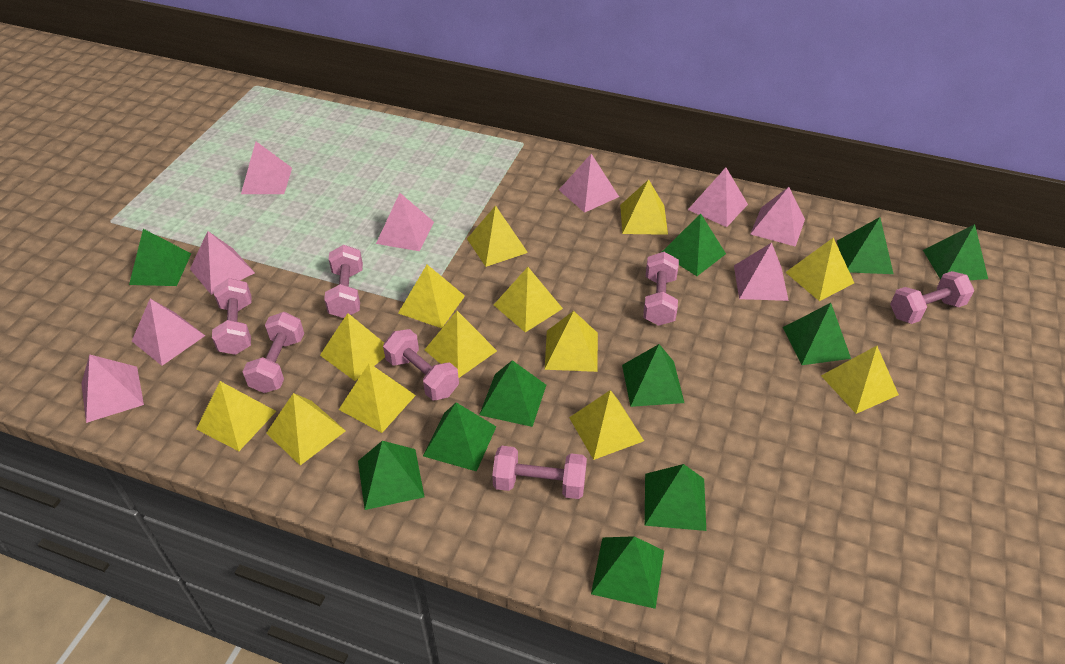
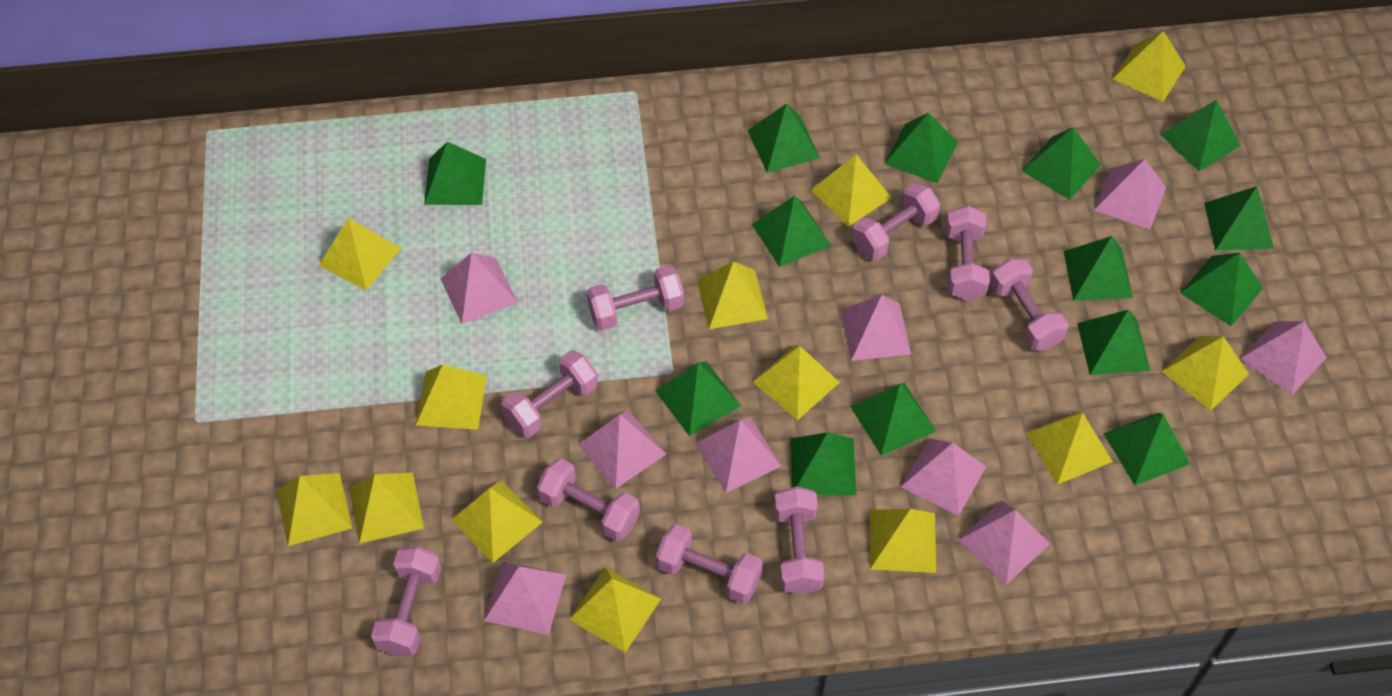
green pyramid: 11 -> 14
pink dumbbell: 7 -> 9

